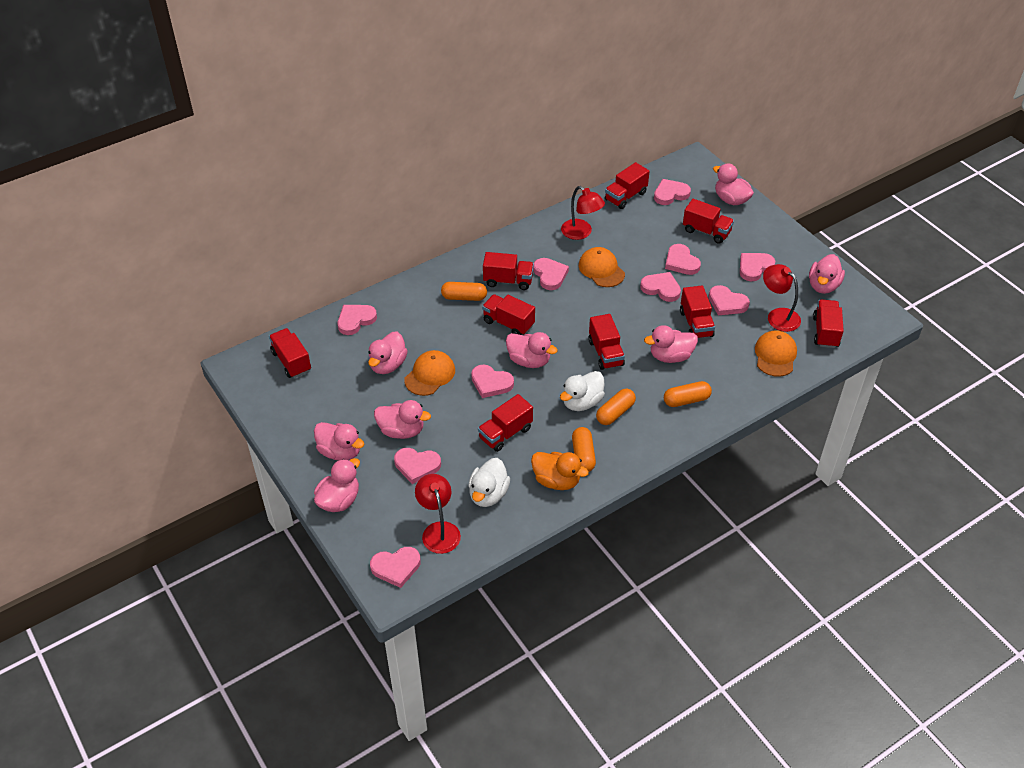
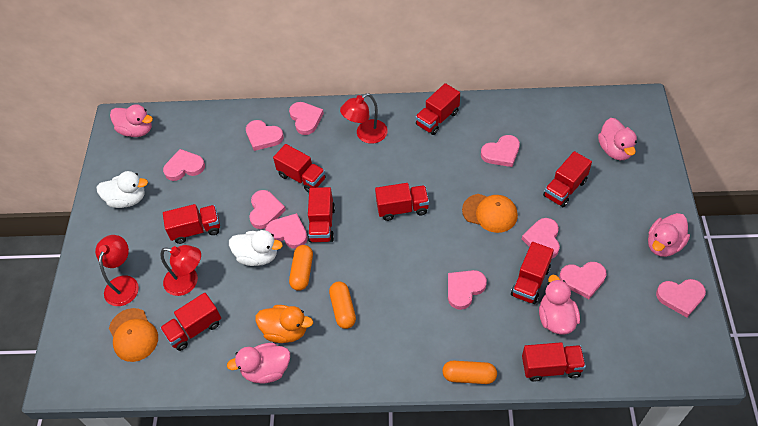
orange cap: 3 -> 2
orange capsule: 4 -> 3
pink duck: 8 -> 5

